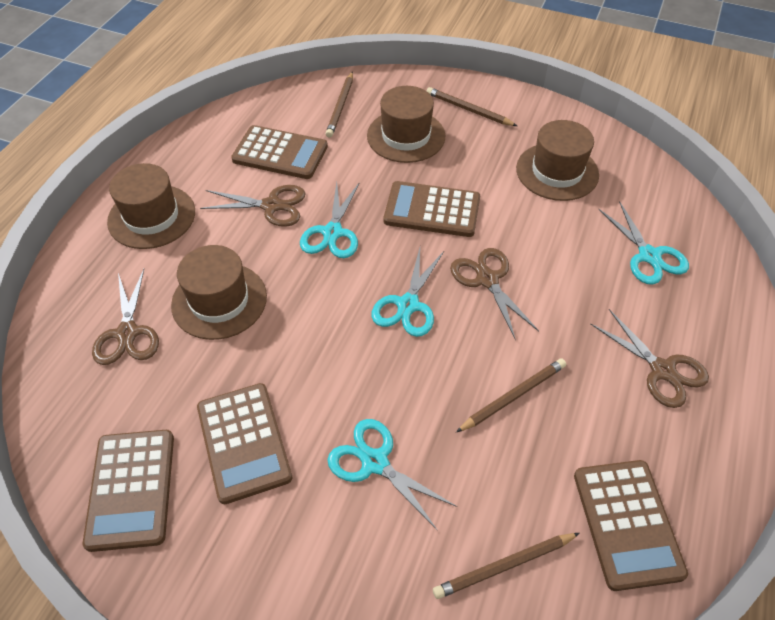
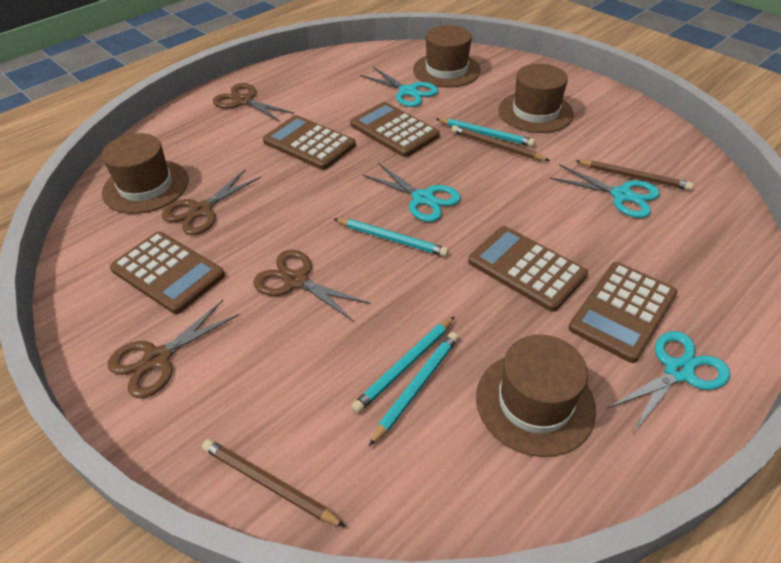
brown pencil: 4 -> 3
turquoise pencil: 0 -> 4

